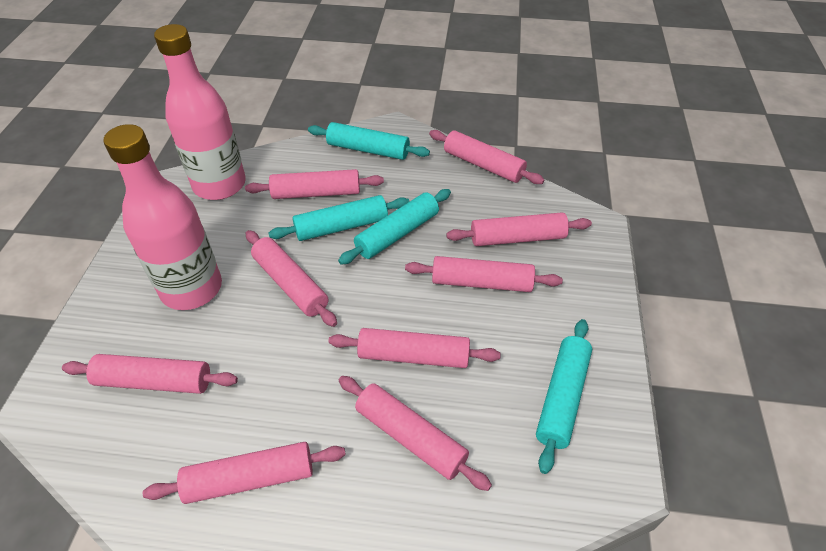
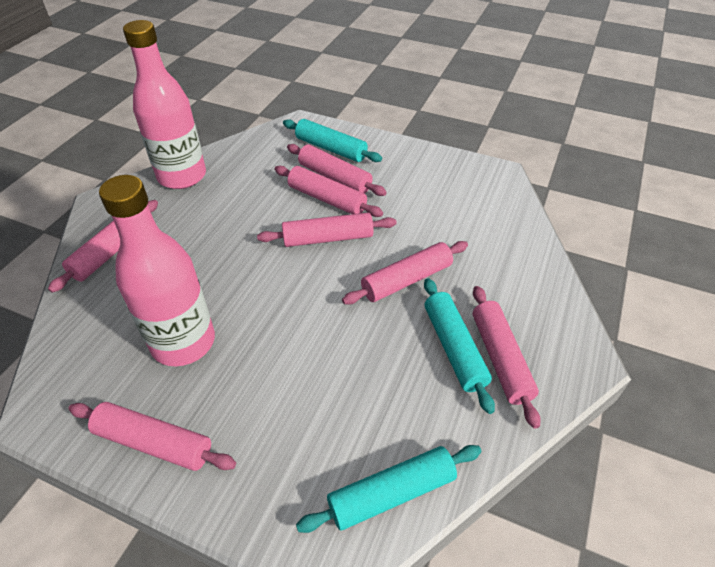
pink rolling pin: 9 -> 7
turquoise rolling pin: 4 -> 3

